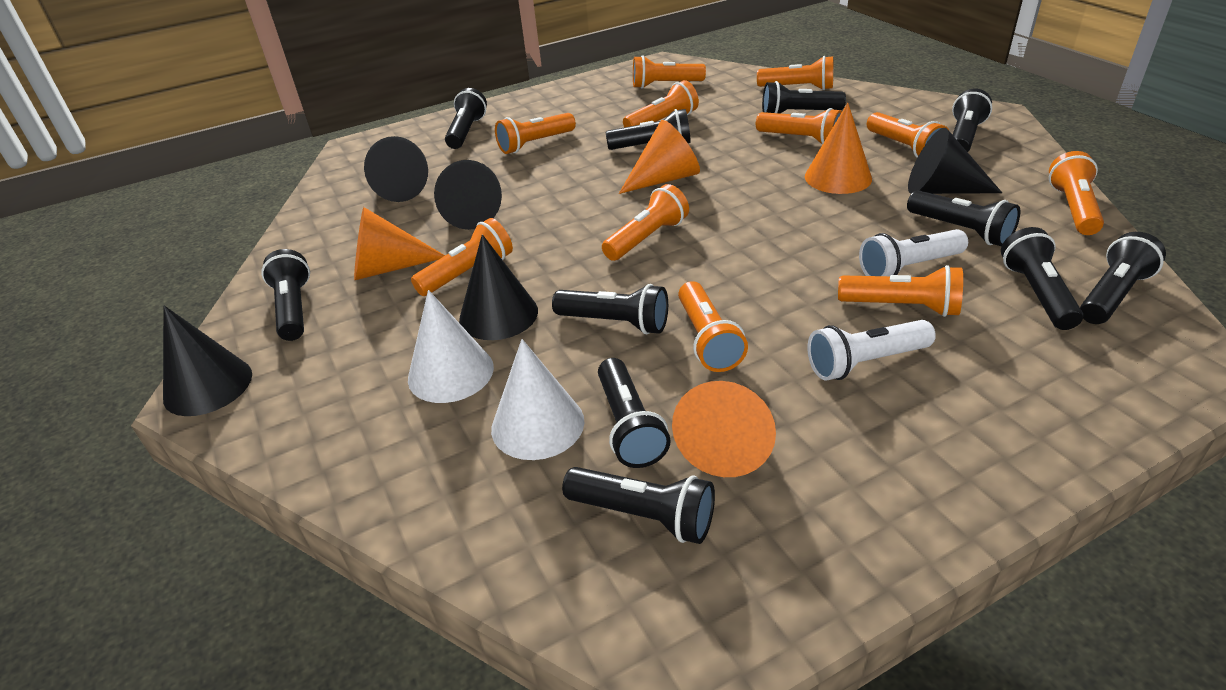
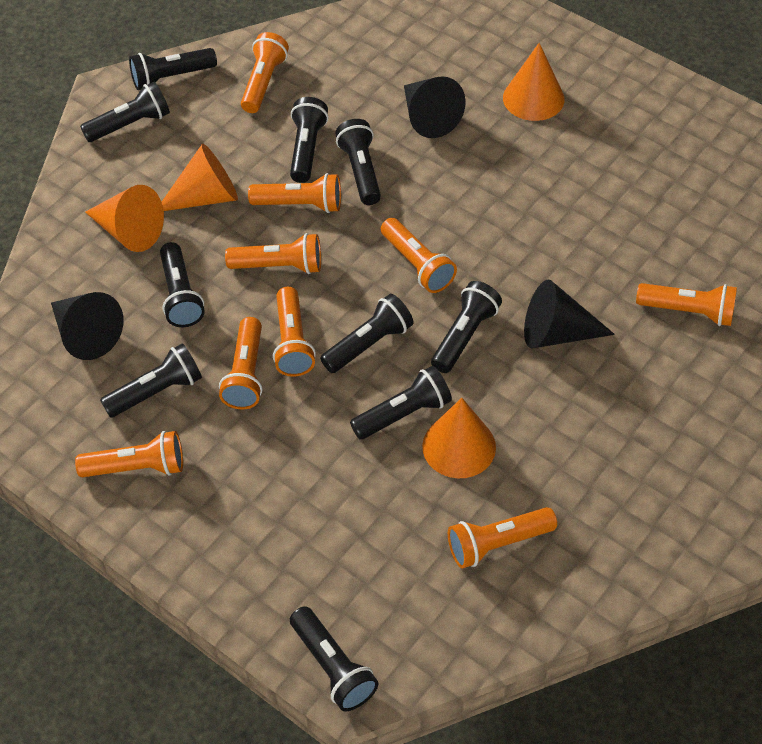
black cone: 5 -> 3
black flashlight: 11 -> 10
orange flashlight: 11 -> 9
white cone: 2 -> 0
white flashlight: 2 -> 0

